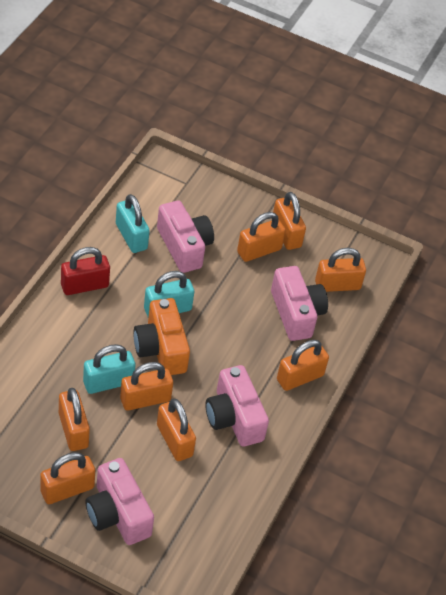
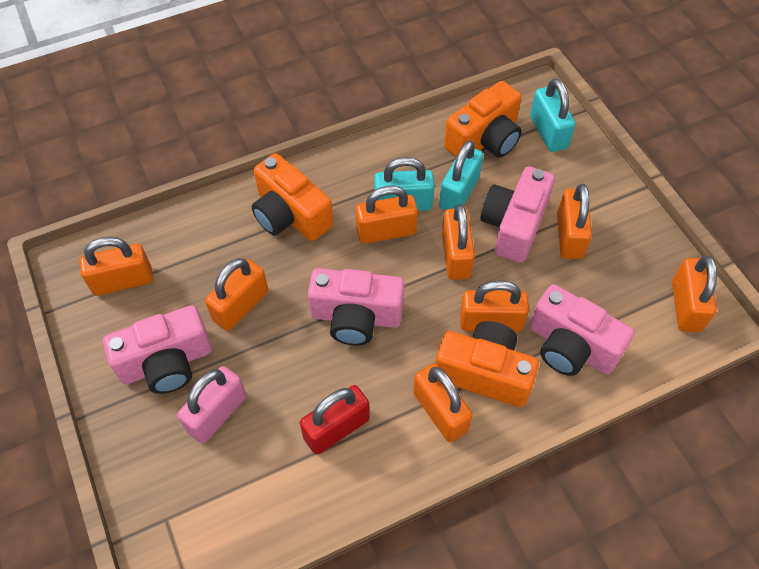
orange camera: 1 -> 3
pink padlock: 0 -> 1

